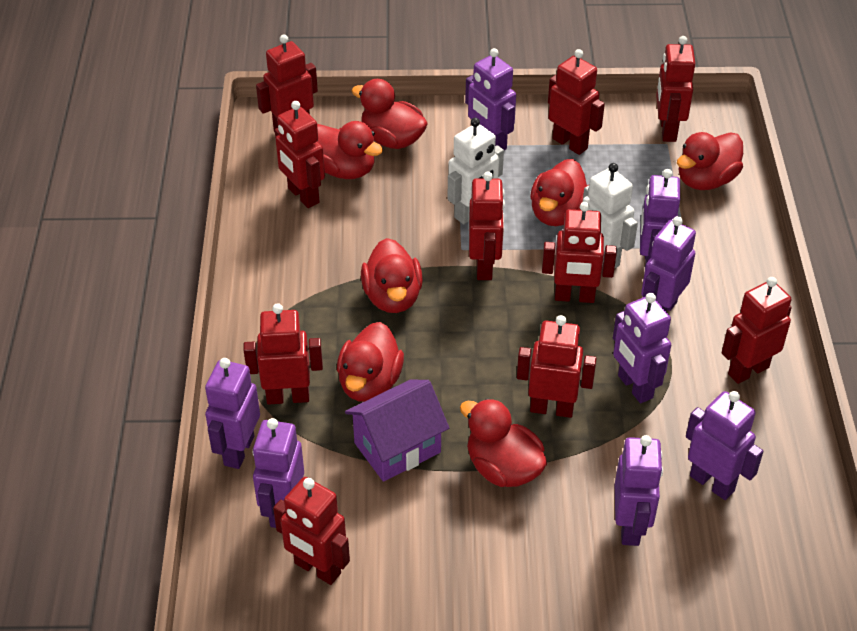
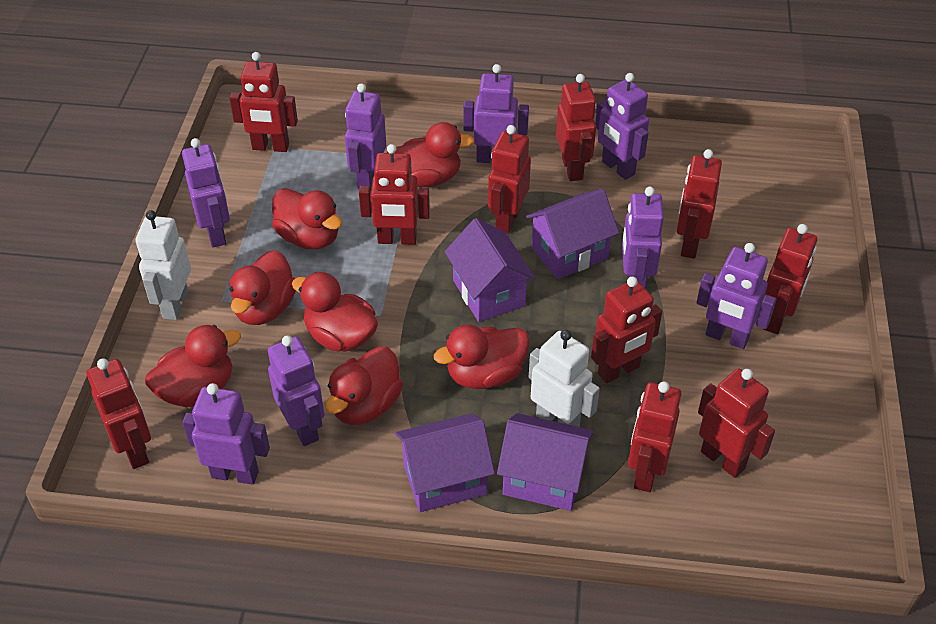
purple house: 1 -> 4

